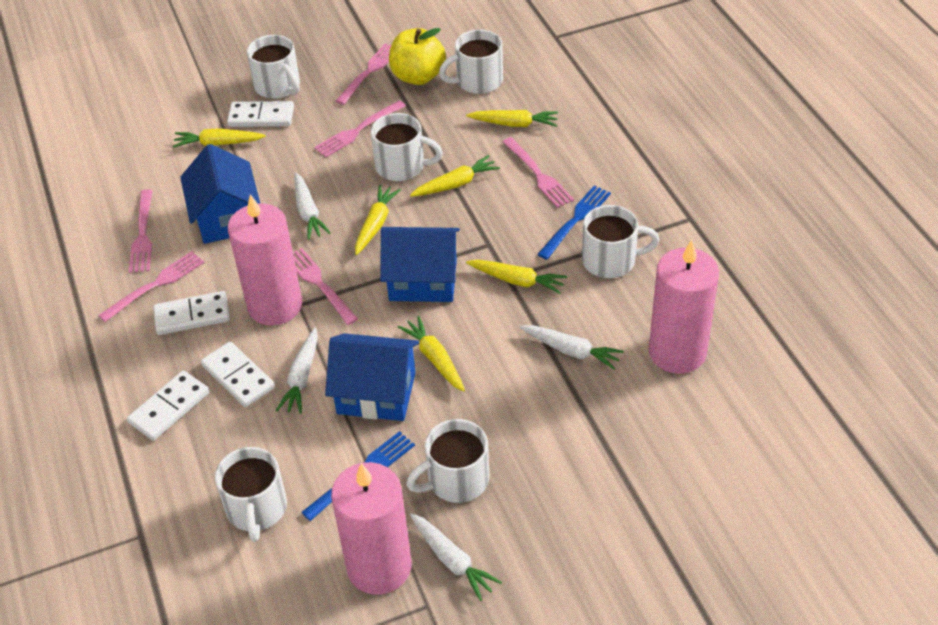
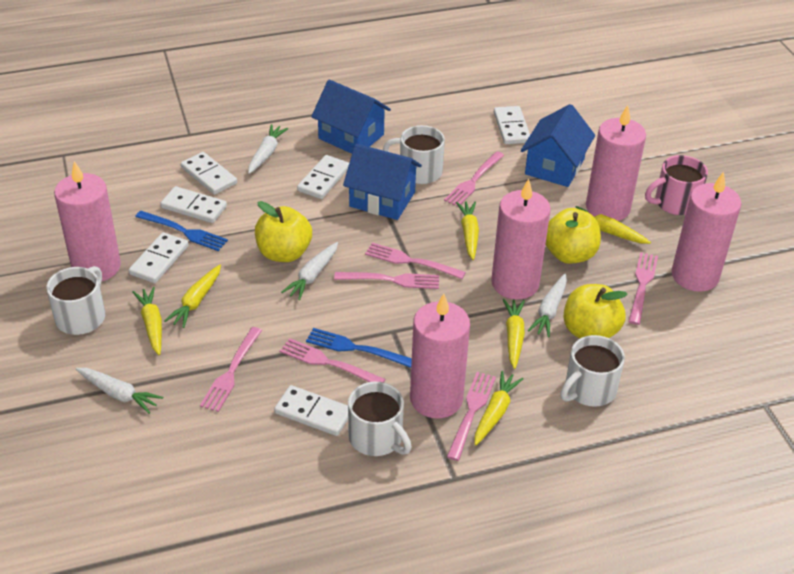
pink candle: 3 -> 5
pink fork: 6 -> 7
pink mug: 0 -> 1
white domino: 4 -> 6
white mug: 6 -> 4
yellow apple: 1 -> 3

